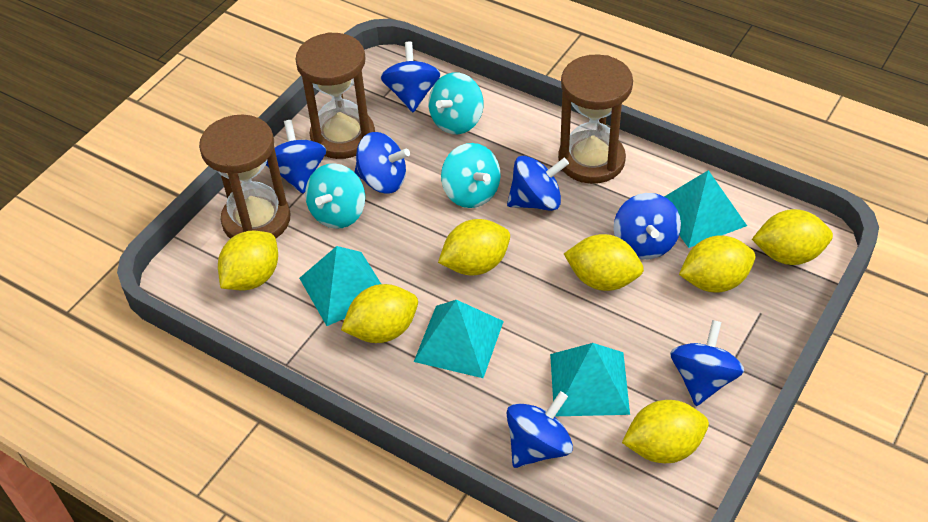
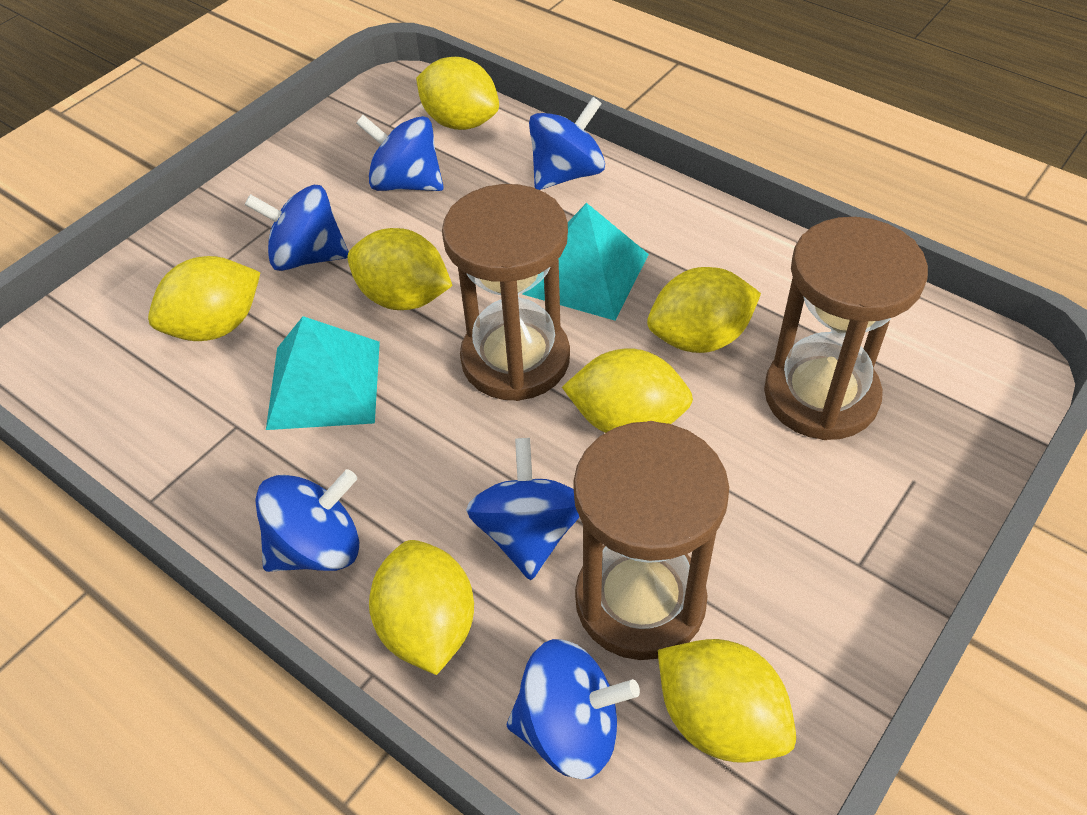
blue spinning top: 7 -> 6
turquoise pyramid: 4 -> 2
turquoise spinning top: 3 -> 0

